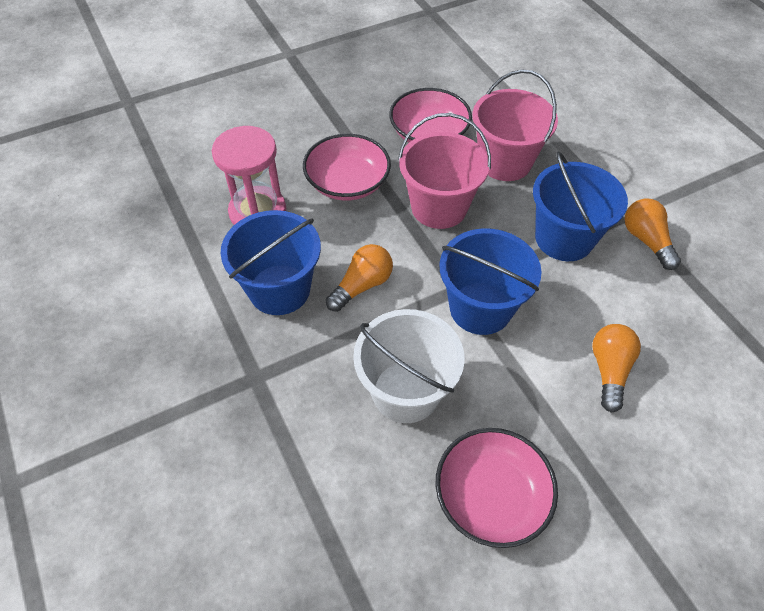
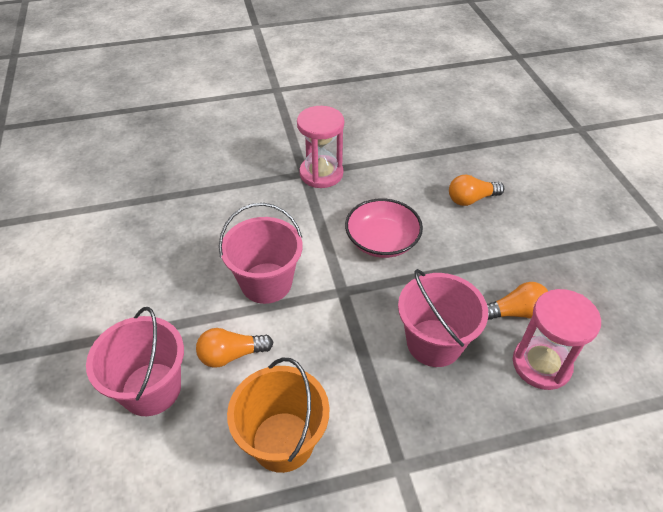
blue bucket: 3 -> 0
orange bucket: 0 -> 1
pink bowl: 3 -> 1
pink bucket: 2 -> 3
pink hourglass: 1 -> 2
white bucket: 1 -> 0

